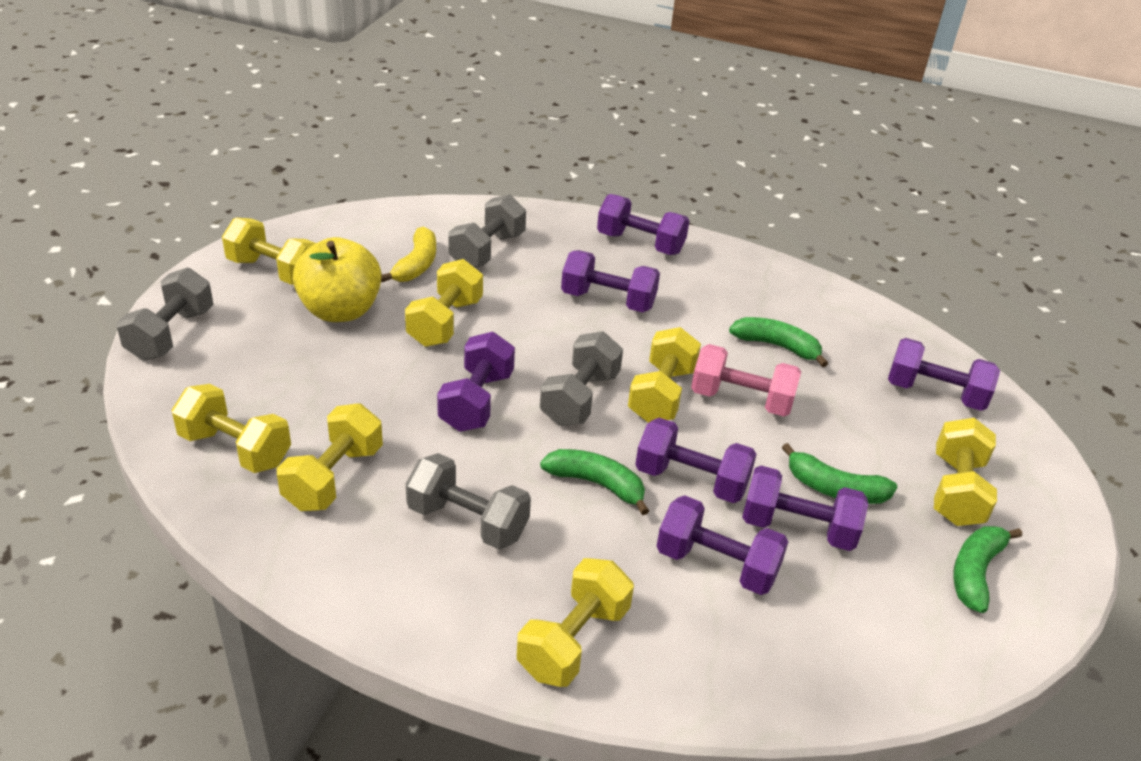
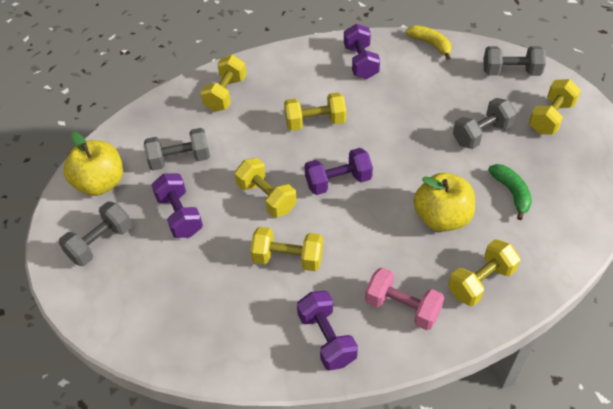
green banana: 4 -> 1
purple dumbbell: 7 -> 4
yellow apple: 1 -> 2
yellow dumbbell: 7 -> 6

